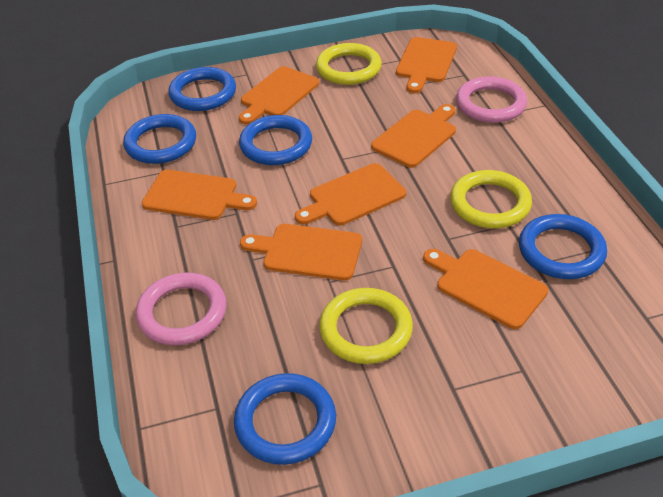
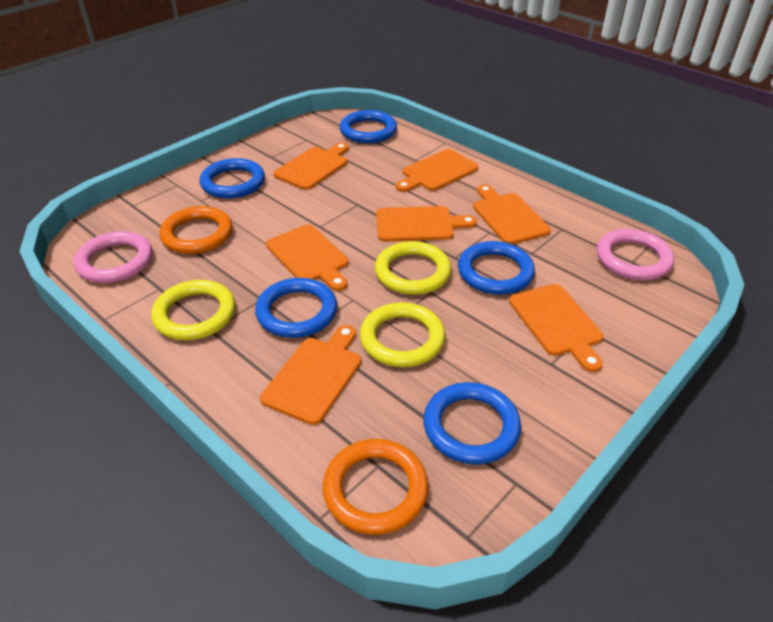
orange ring: 0 -> 2

